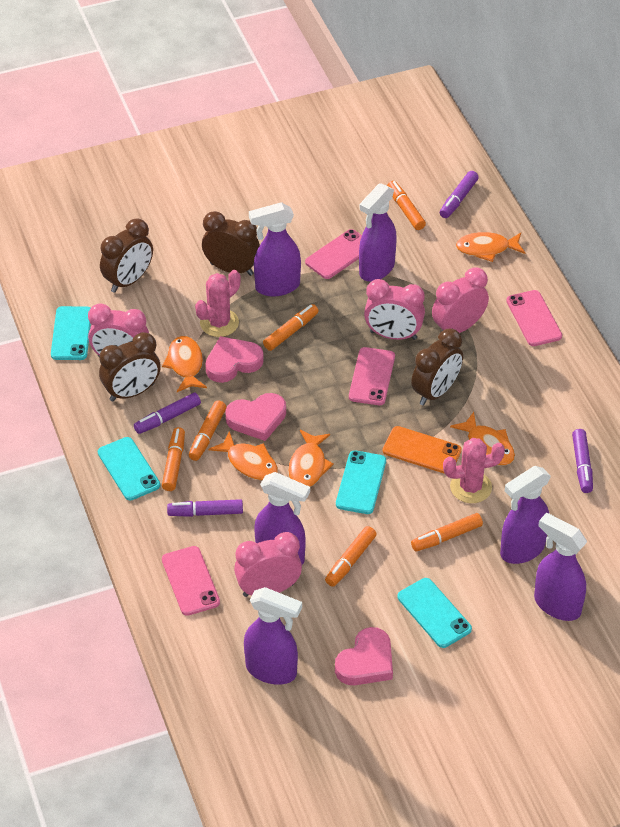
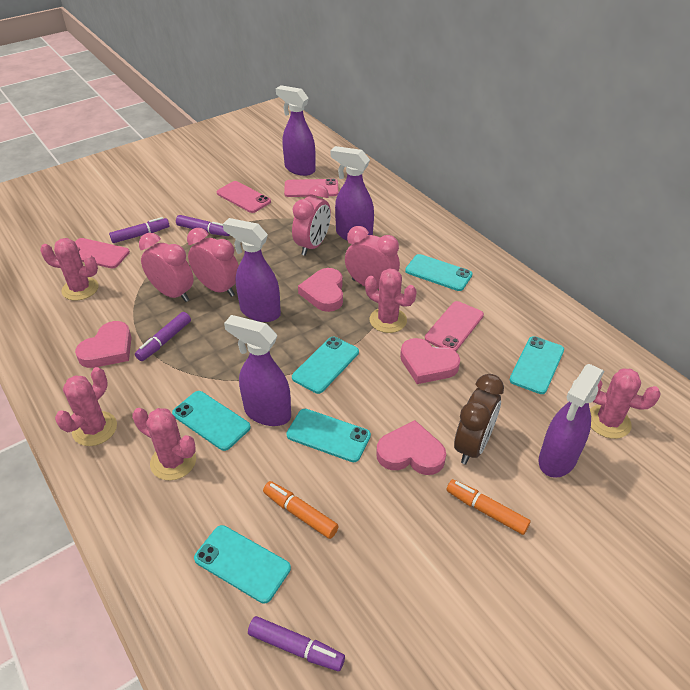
brown clock: 4 -> 1
orange fish: 5 -> 0
orange marker: 6 -> 2
orange phone: 1 -> 0
pink cactus: 2 -> 5
pink heart: 3 -> 4
purple spray bottle: 6 -> 5
turquoise phone: 4 -> 6

